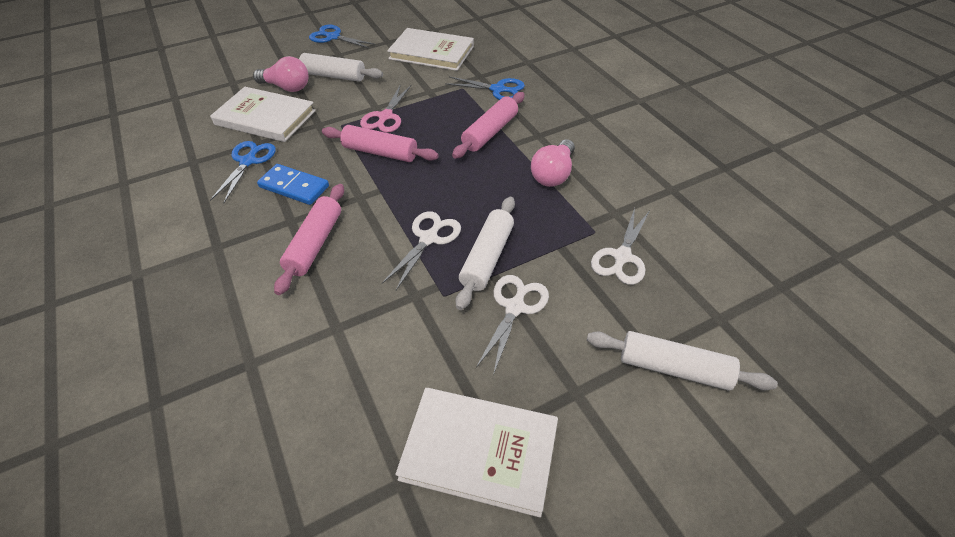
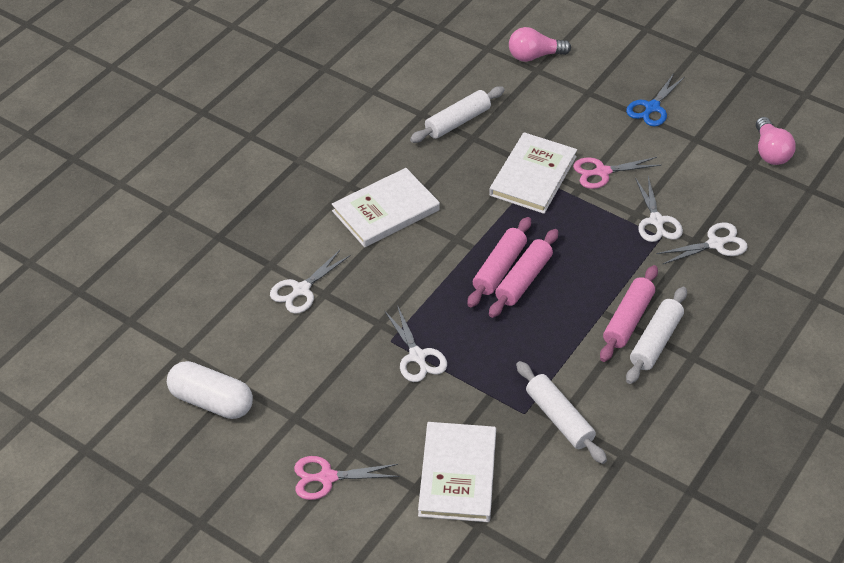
blue domino: 1 -> 0
blue scissors: 3 -> 1
pink scissors: 1 -> 2
white capsule: 0 -> 1
white scissors: 3 -> 4

